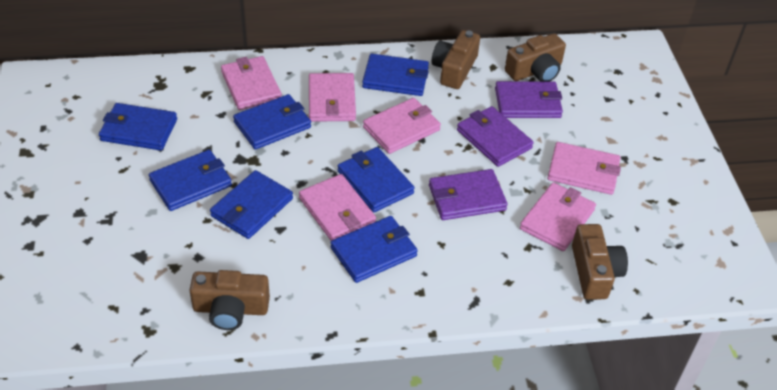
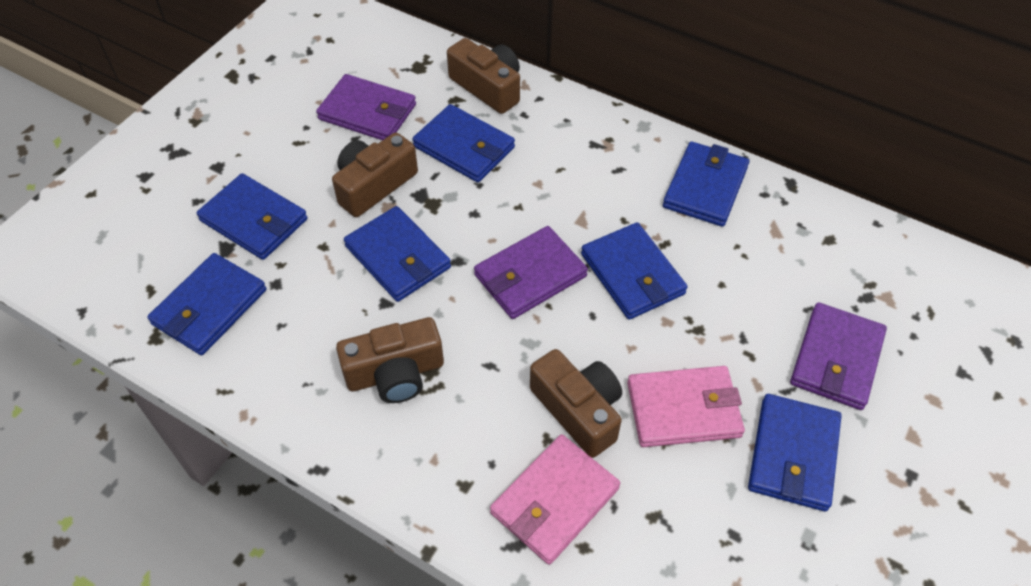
pink wallet: 6 -> 2

